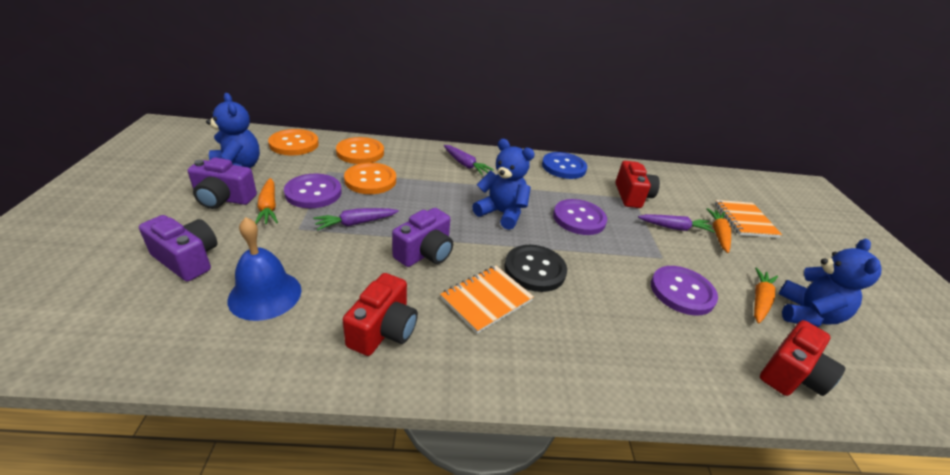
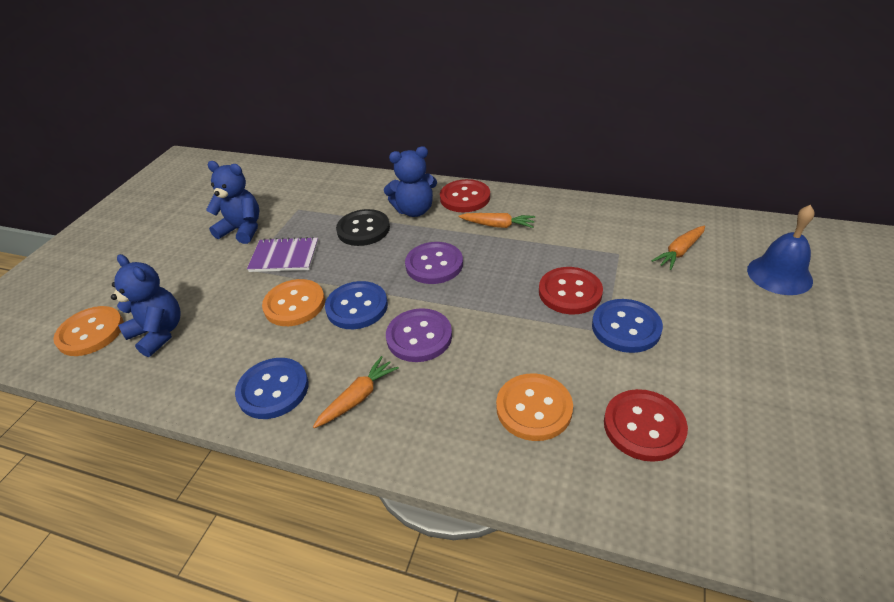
blue button: 1 -> 3
orange notebook: 2 -> 0
purple button: 3 -> 2
purple camera: 3 -> 0
purple carrot: 3 -> 0
purple notebook: 0 -> 1
red button: 0 -> 3
red camera: 3 -> 0

